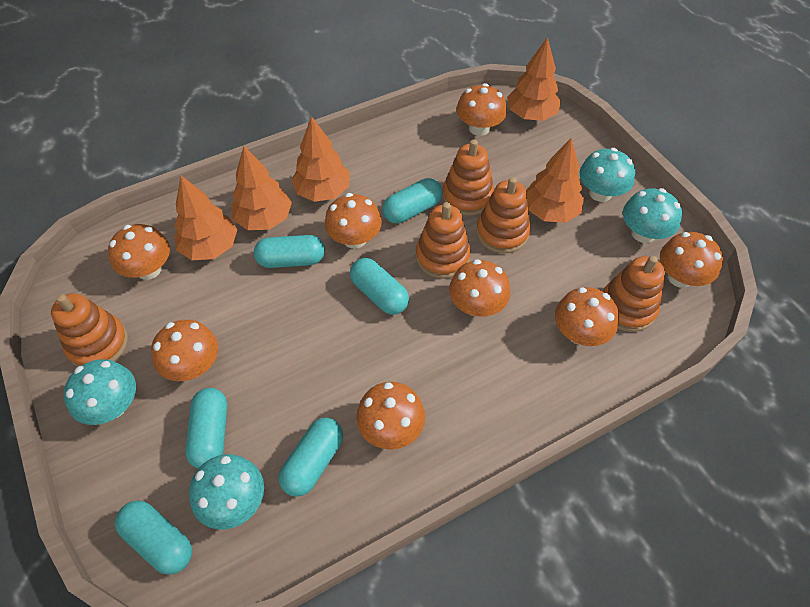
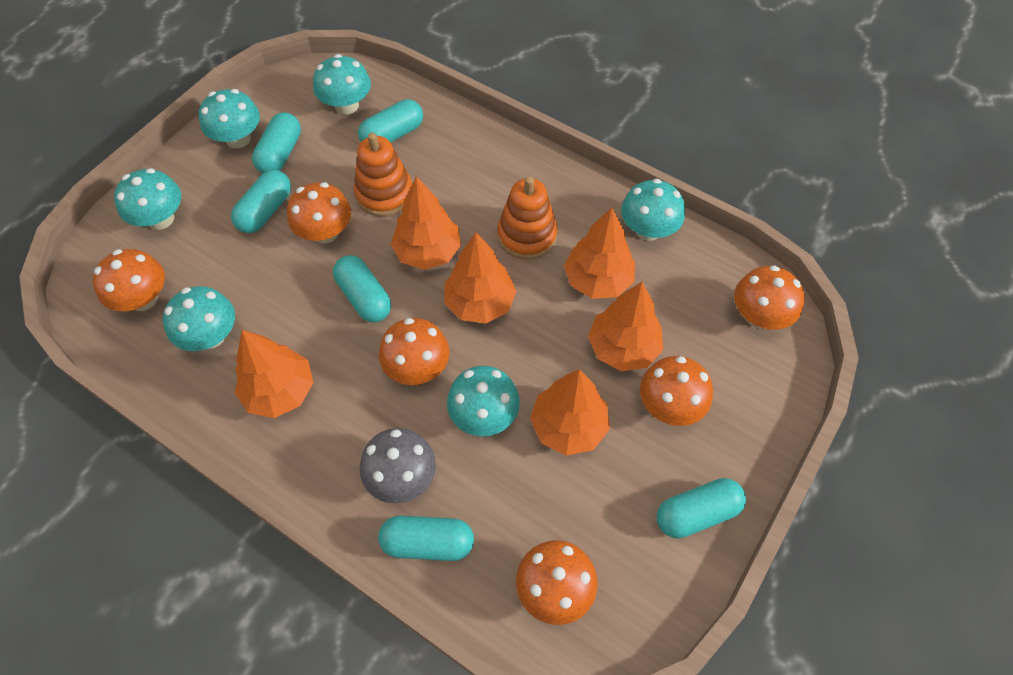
grey mushroom: 0 -> 1
orange mushroom: 8 -> 6
orange stacking toy: 5 -> 2
orange tree: 5 -> 6
turquoise mushroom: 4 -> 6

